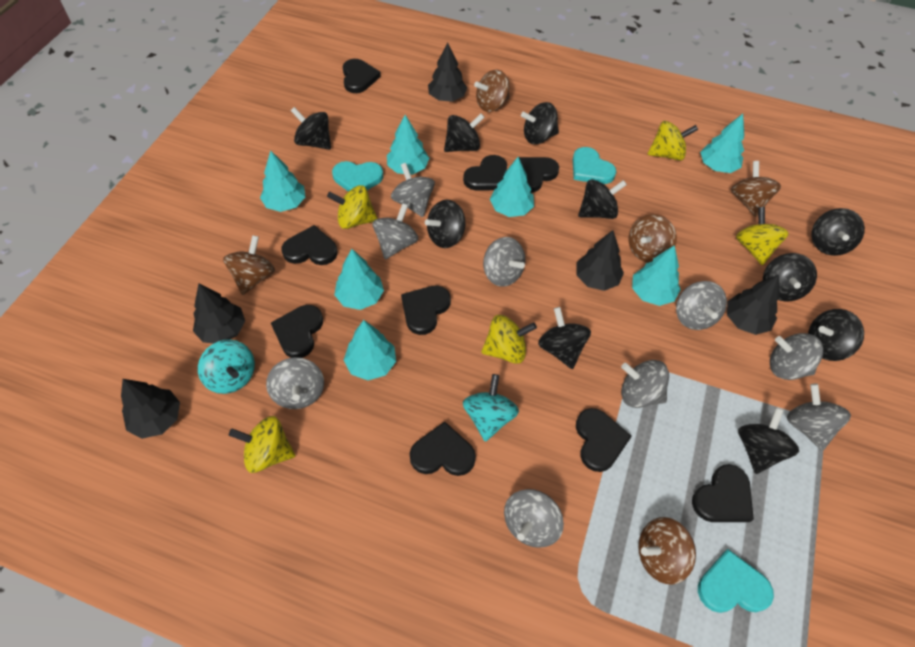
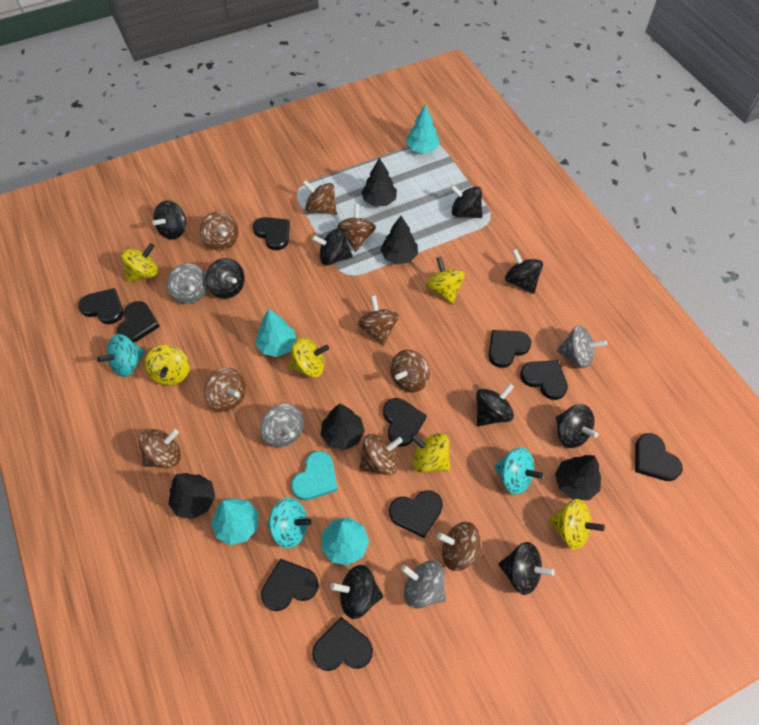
black heart: 9 -> 10
black spinning top: 10 -> 9
brown spinning top: 5 -> 9
grey spinning top: 9 -> 4
turquoise heart: 3 -> 1
turquoise spinning top: 2 -> 3
turquoise tree: 7 -> 4
yellow spinning top: 5 -> 6

